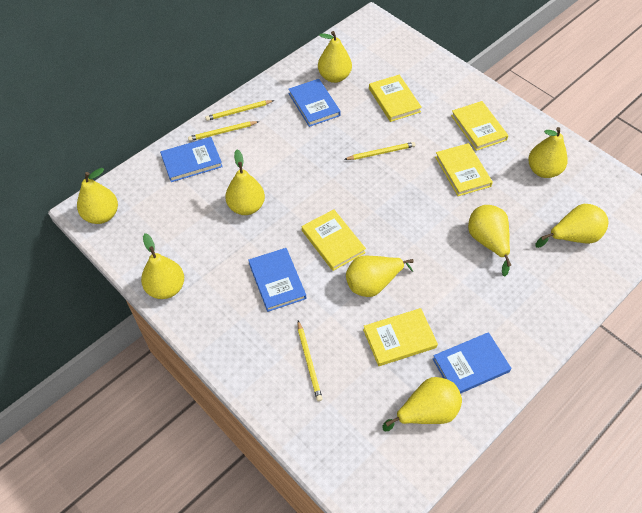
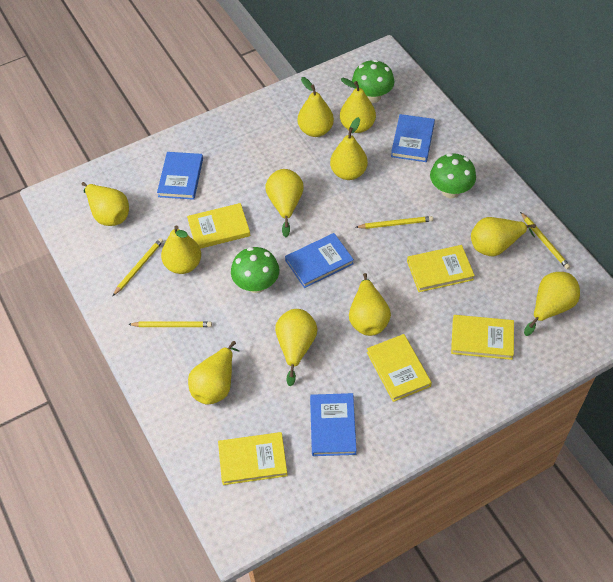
green mushroom: 0 -> 3
yellow pear: 9 -> 11

